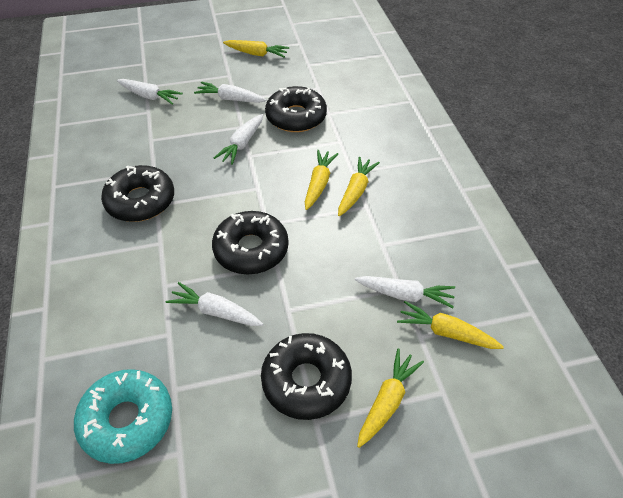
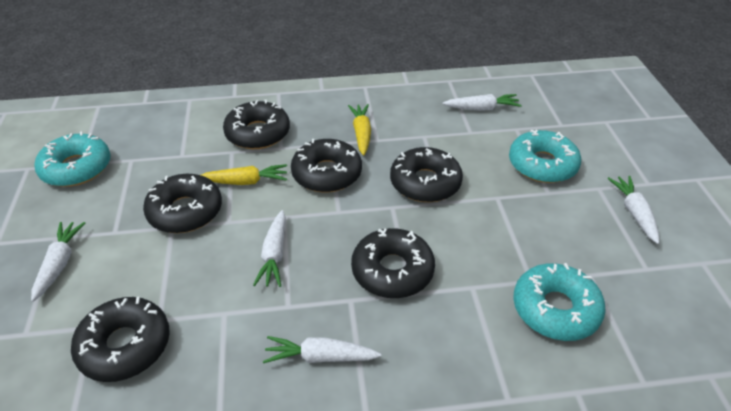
black donut: 4 -> 6
turquoise donut: 1 -> 3
yellow carrot: 5 -> 2

